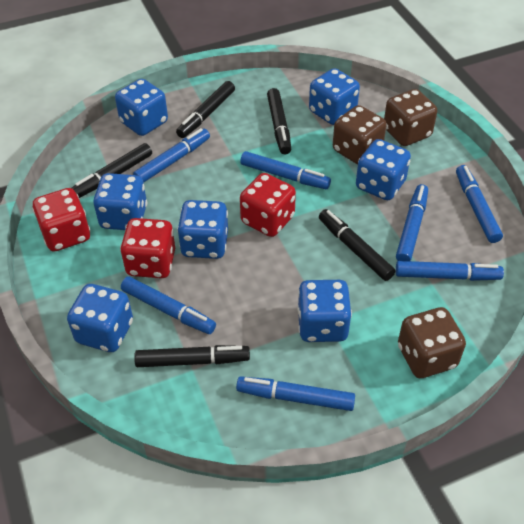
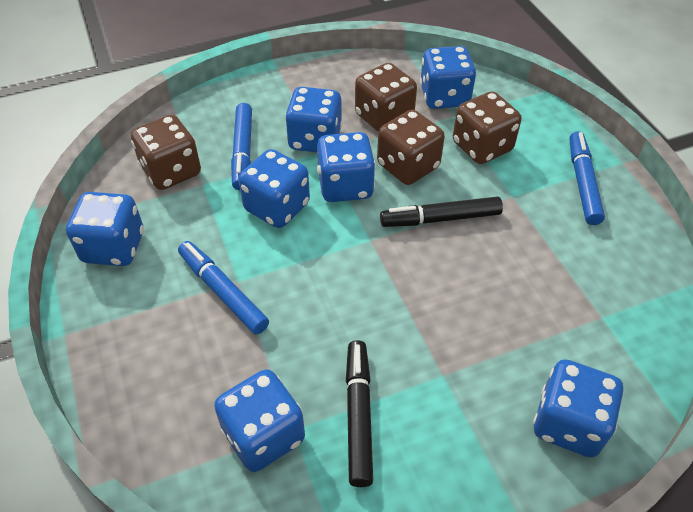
black marker: 5 -> 2
blue marker: 7 -> 3
brown dice: 3 -> 4
red dice: 3 -> 0

